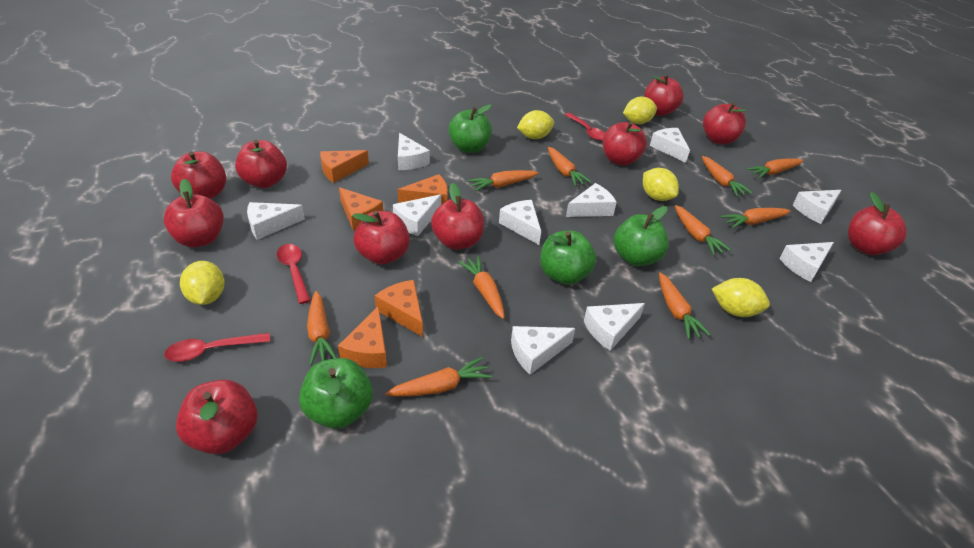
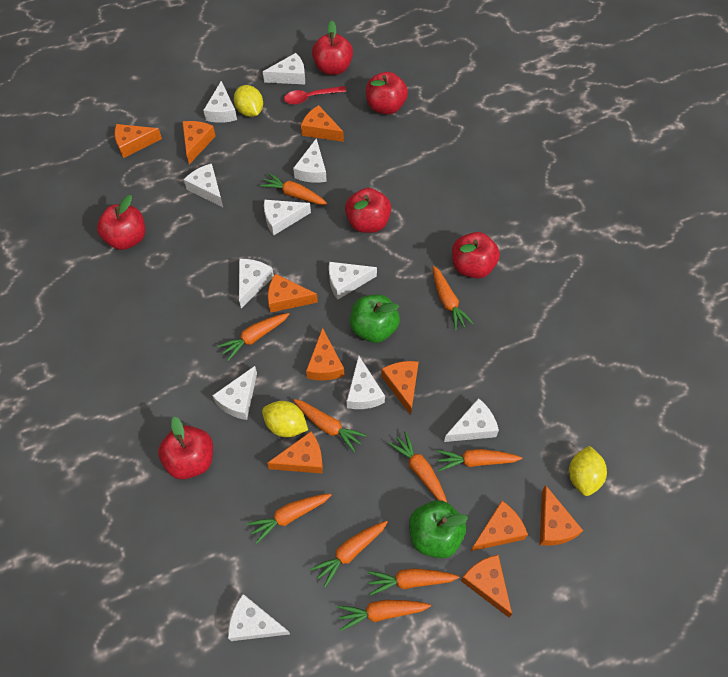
green apple: 4 -> 2
orange cheese: 5 -> 10
red apple: 10 -> 6
red spoon: 3 -> 1
white cheese: 10 -> 11
yellow lemon: 5 -> 3

